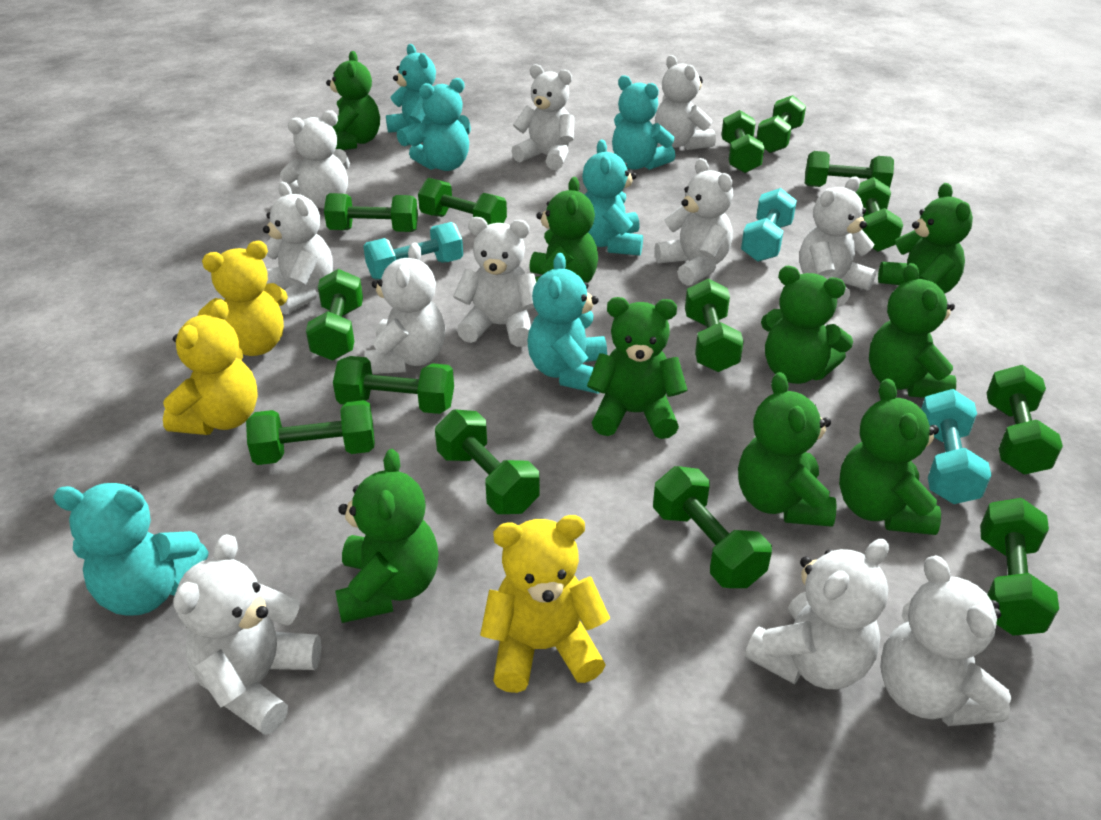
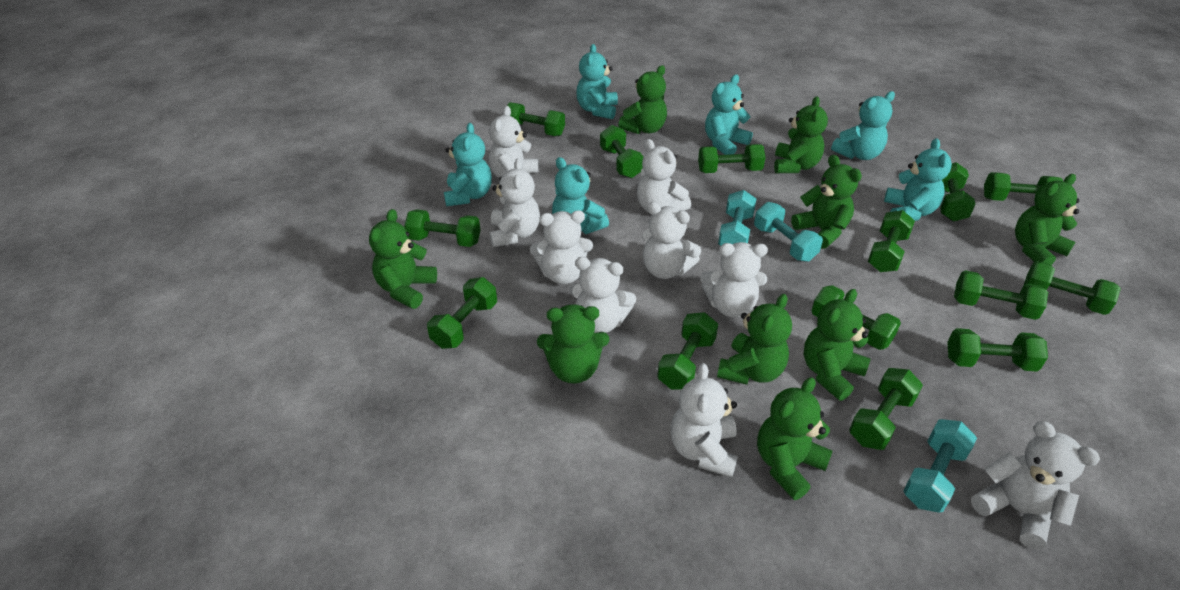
white teddy bear: 11 -> 9
yellow teddy bear: 3 -> 0

